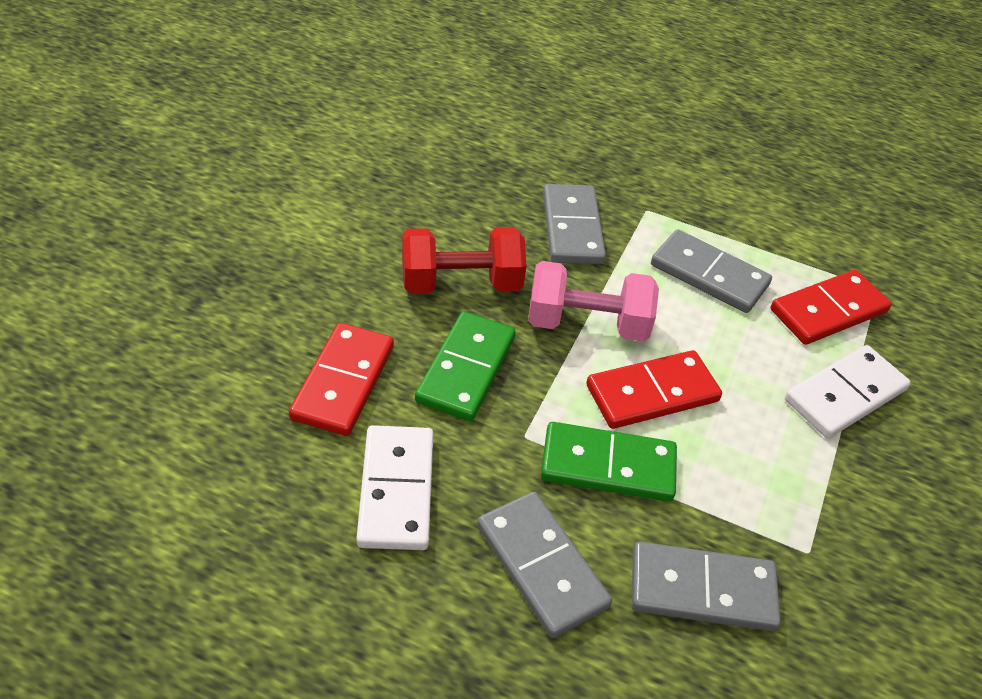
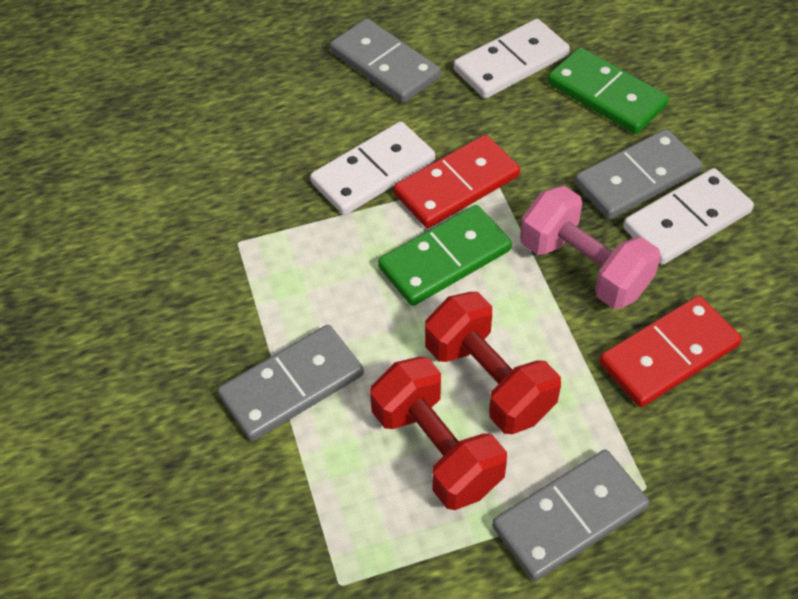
red domino: 3 -> 2
red dumbbell: 1 -> 2
white domino: 2 -> 3

